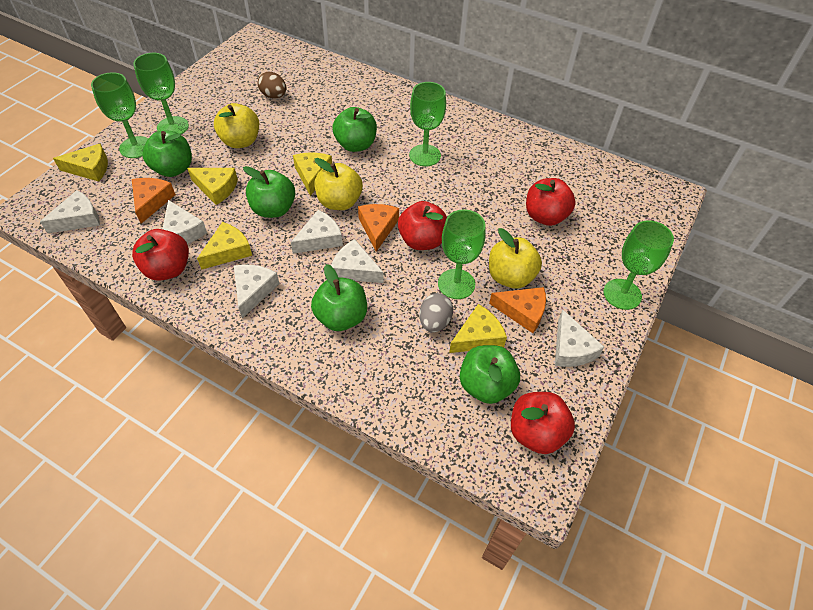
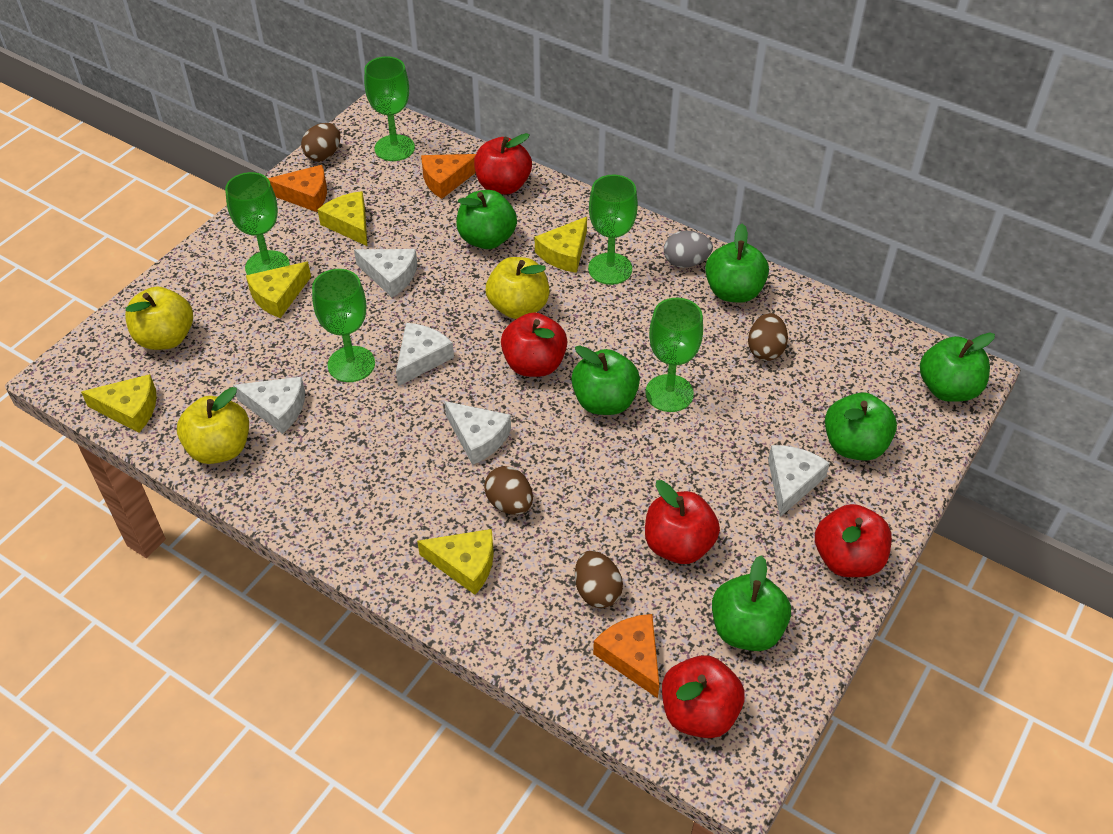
brown egg: 1 -> 4
green apple: 5 -> 6
red apple: 4 -> 5
white cheese: 6 -> 5

